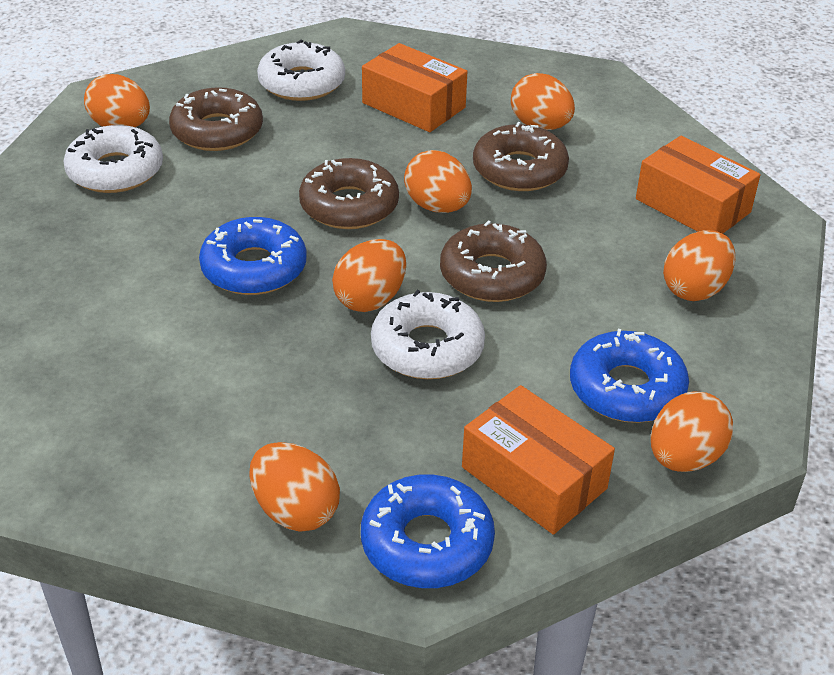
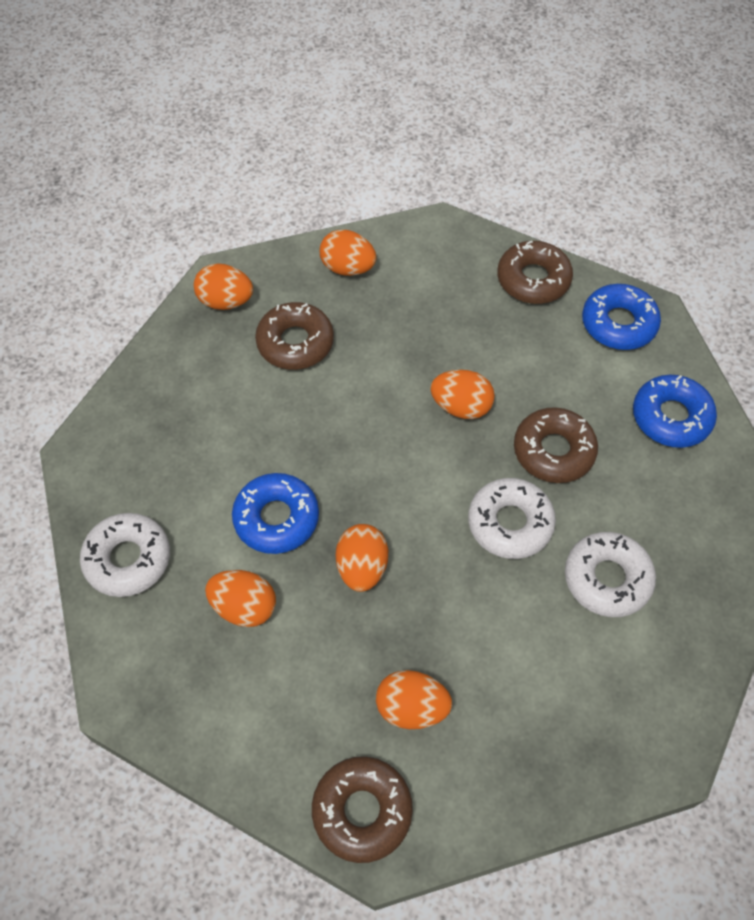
orange box: 3 -> 0
orange egg: 7 -> 6

